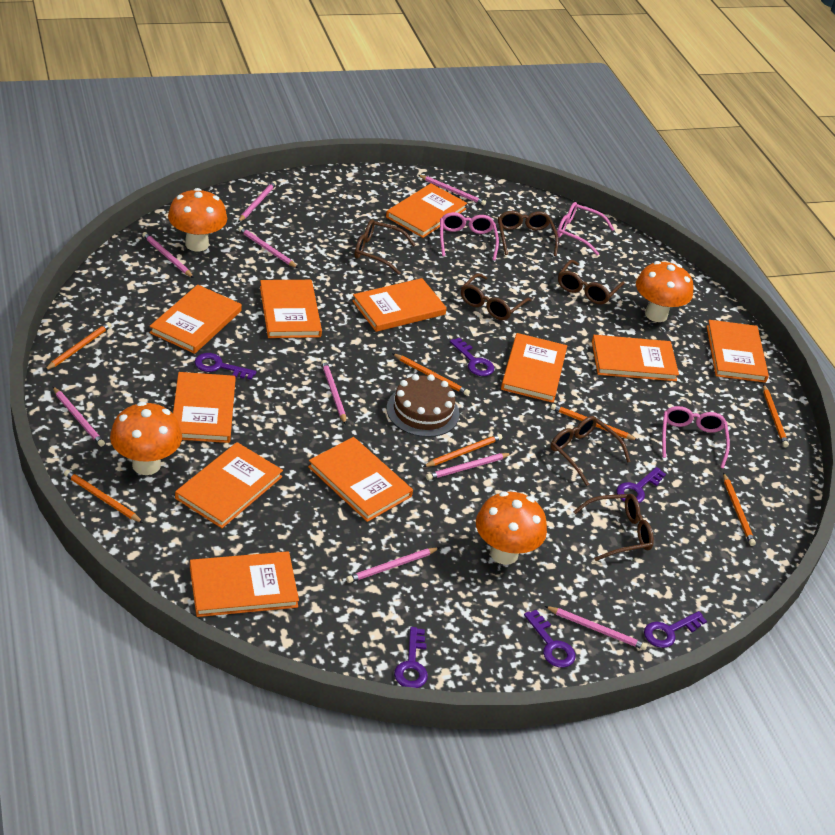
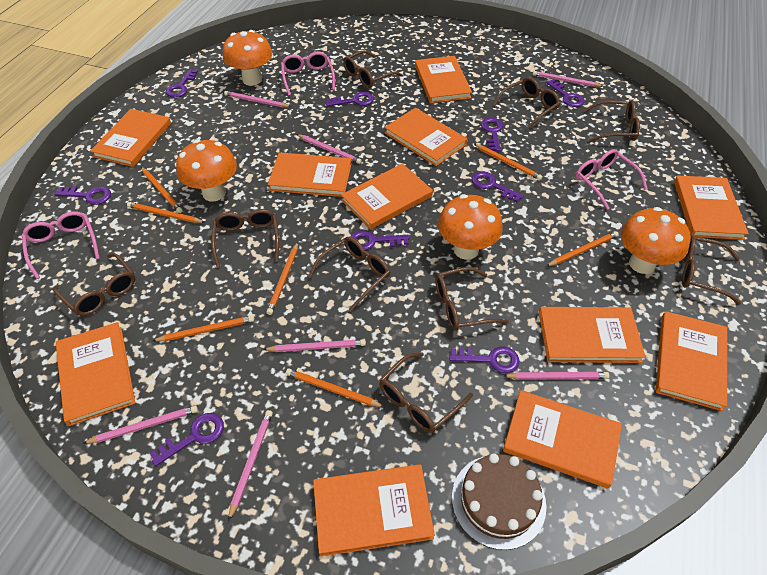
brown glasses: 6 -> 9
pink pencil: 9 -> 7
purple key: 6 -> 9

